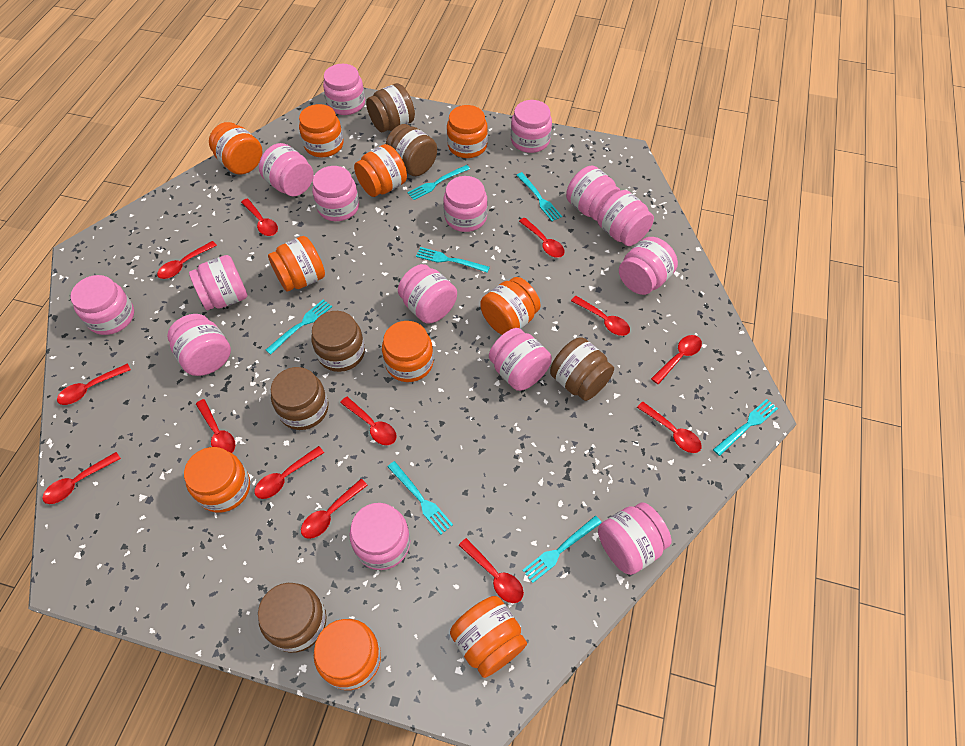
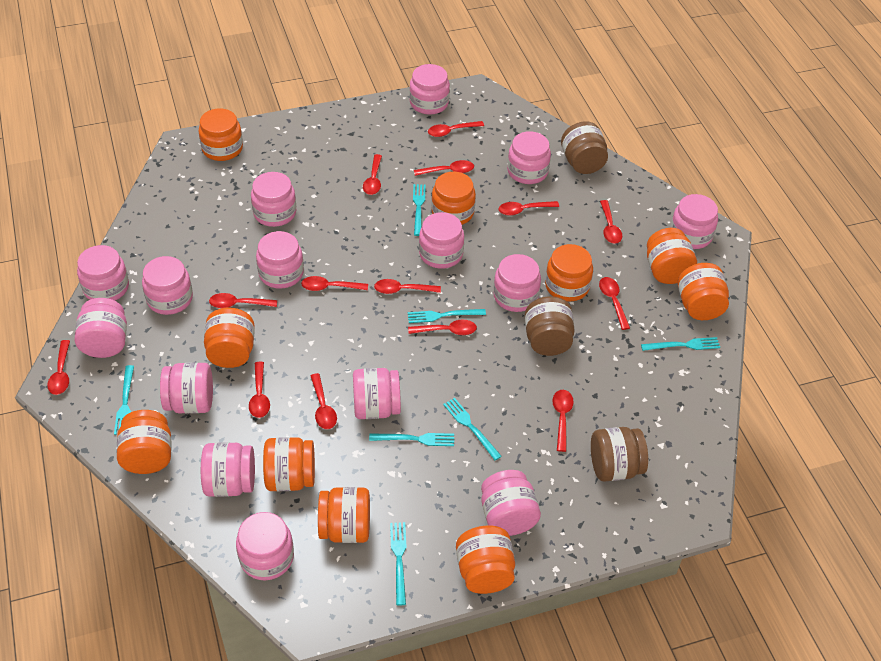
brown jar: 6 -> 3
red spoon: 13 -> 14

